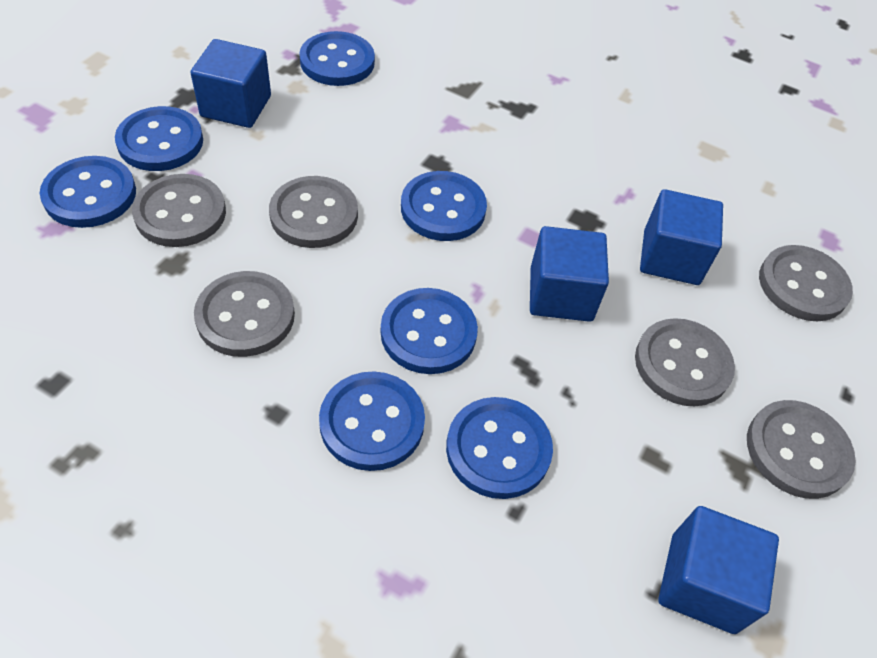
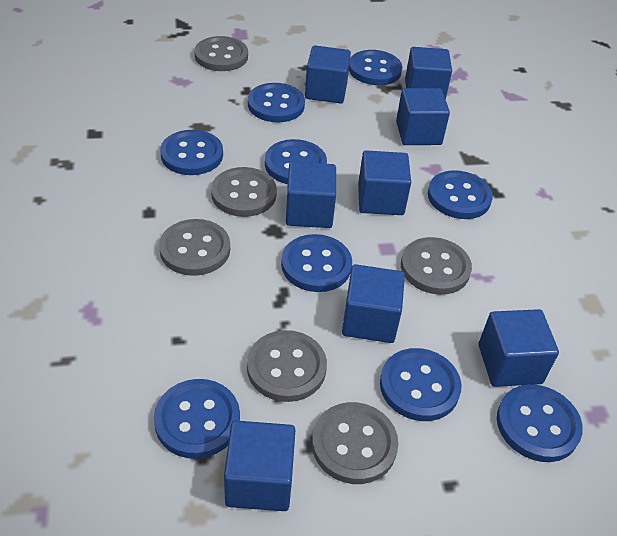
blue button: 7 -> 9
blue cube: 4 -> 8

